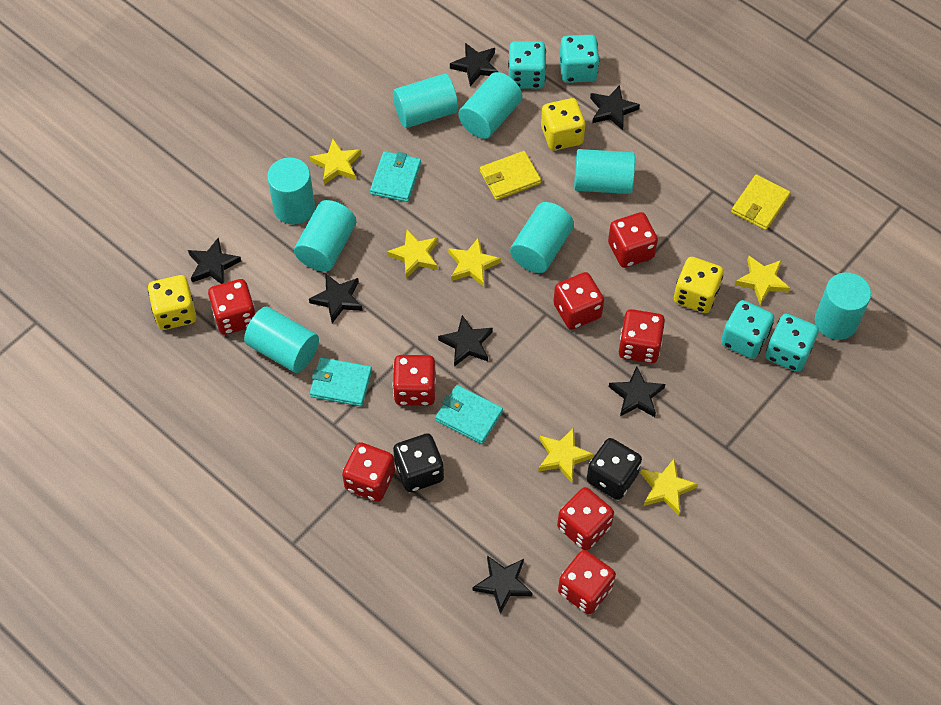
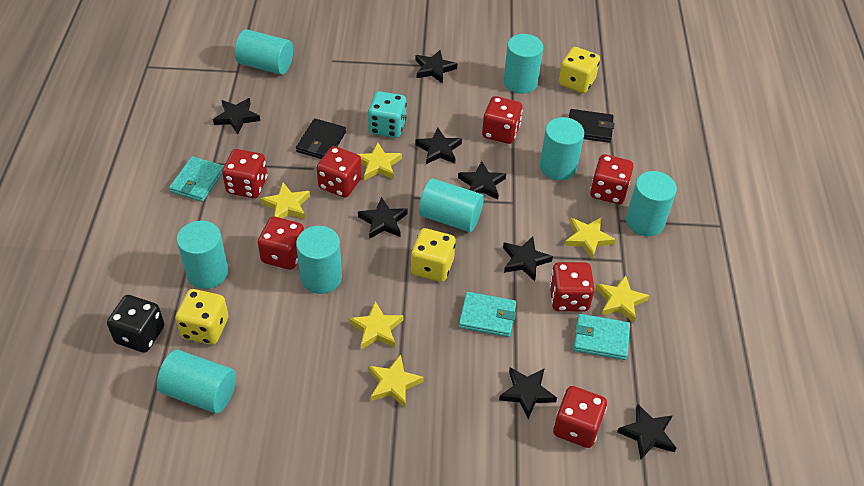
black dice: 2 -> 1
black star: 7 -> 8
black wallet: 0 -> 2
red dice: 8 -> 7
turquoise dice: 4 -> 1
yellow wallet: 2 -> 0

